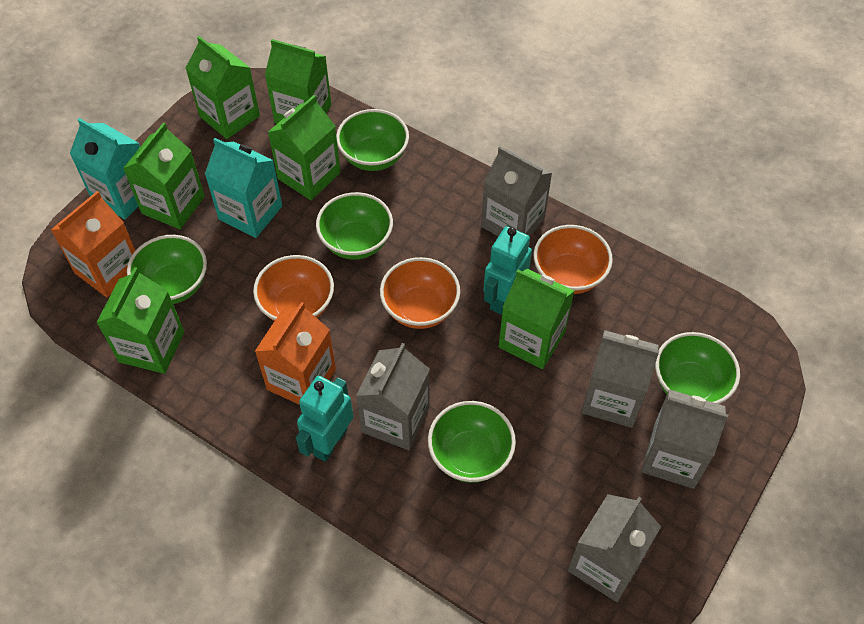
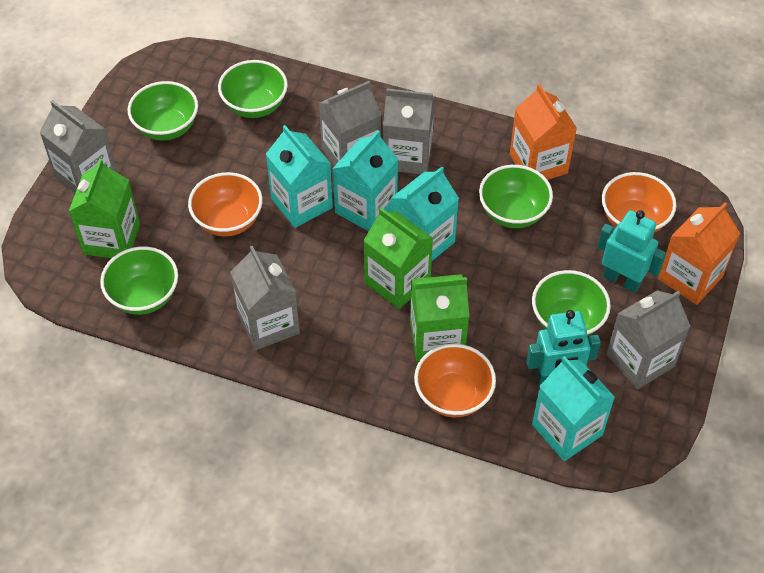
green carton: 6 -> 3
turquoise carton: 2 -> 4

